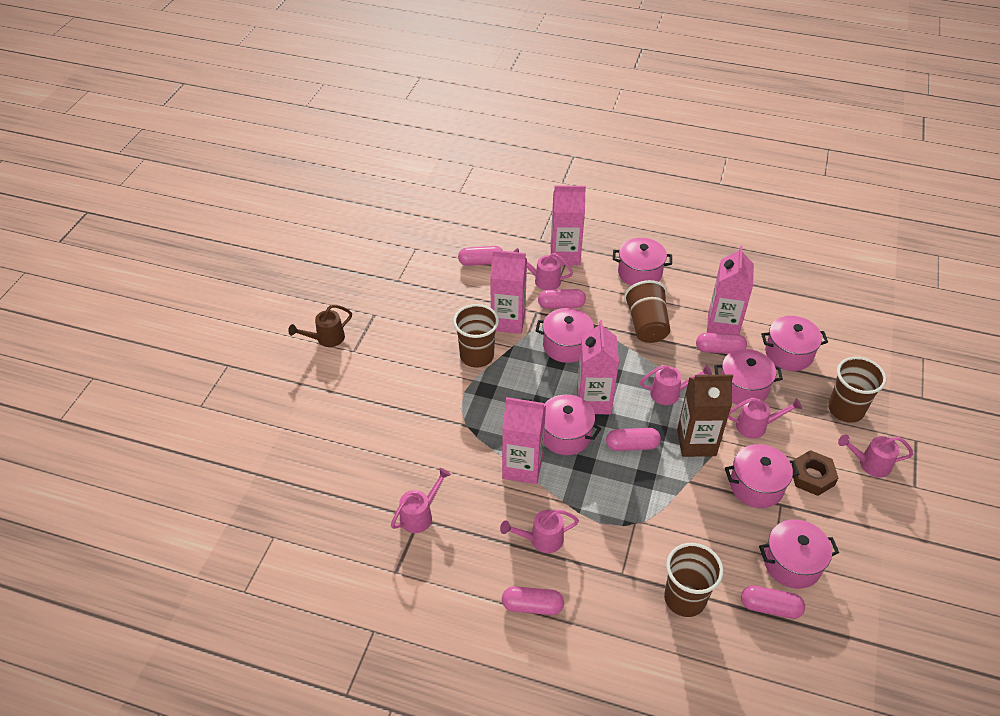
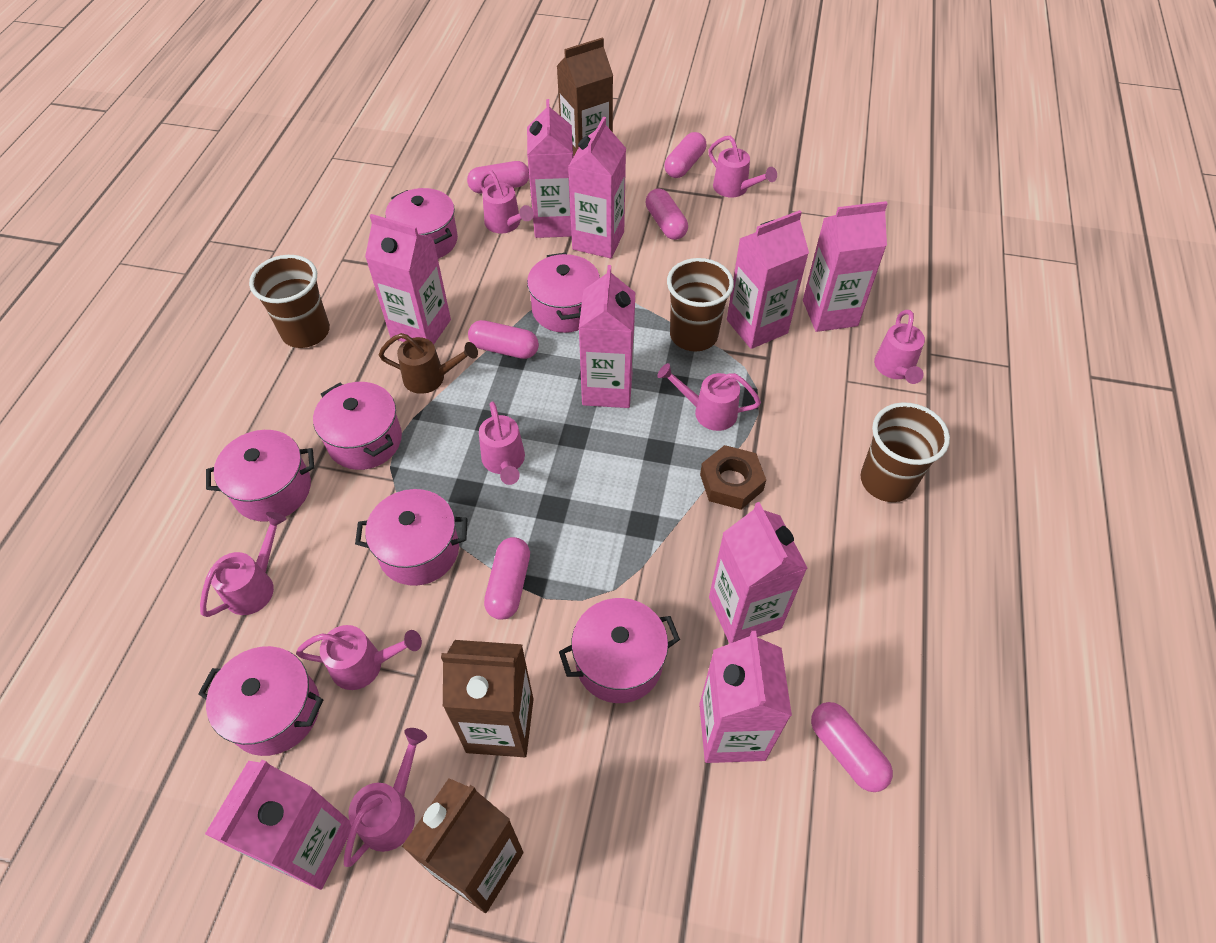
brown carton: 1 -> 3
brown cup: 4 -> 3
pink carton: 5 -> 9
pink watering can: 6 -> 8

